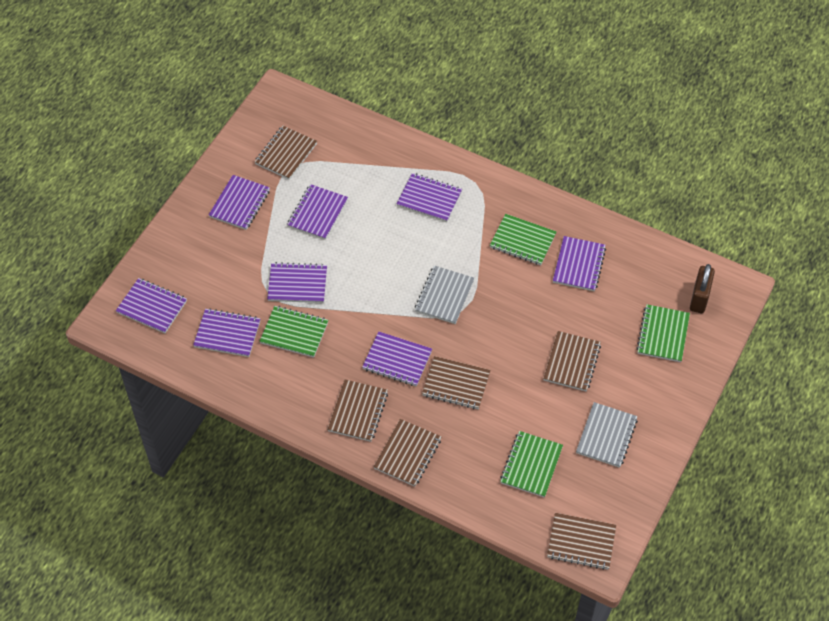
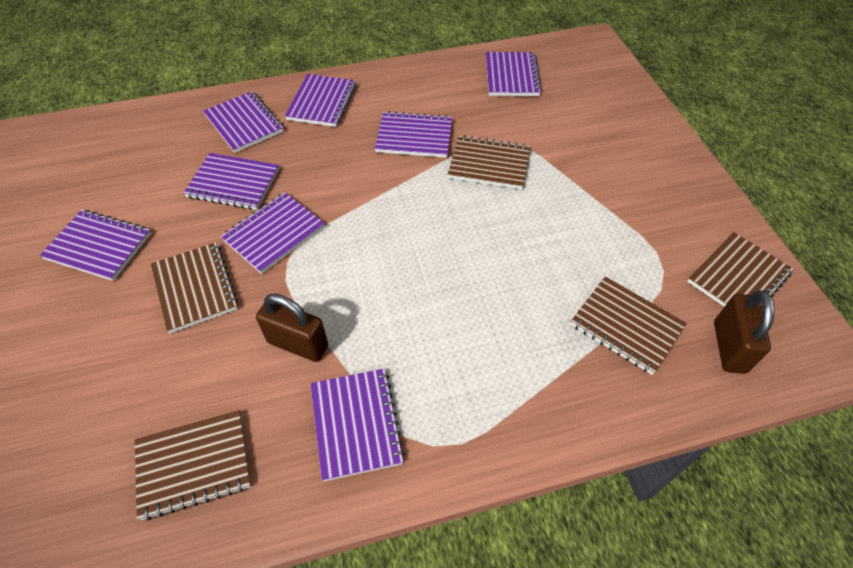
brown notebook: 6 -> 5
brown padlock: 1 -> 2
green notebook: 4 -> 0
grey notebook: 2 -> 0

